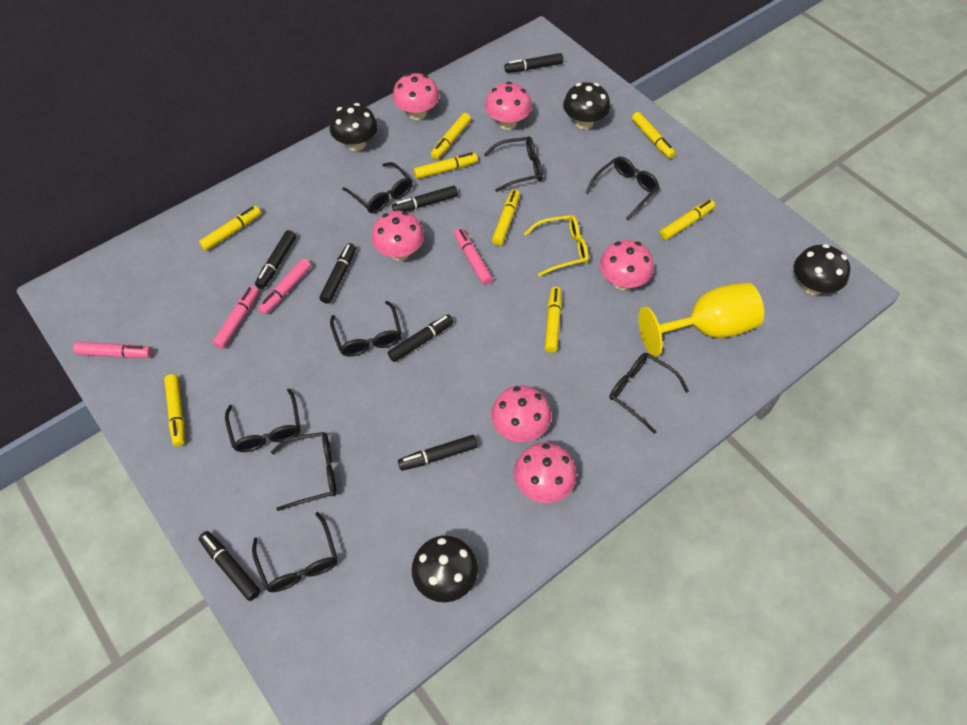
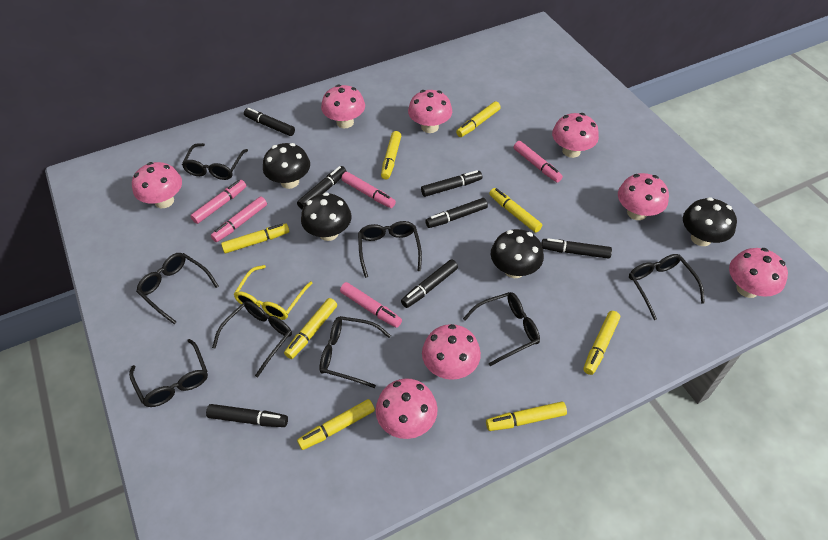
pink marker: 4 -> 5
pink mushroom: 6 -> 8
yellow goblet: 1 -> 0

